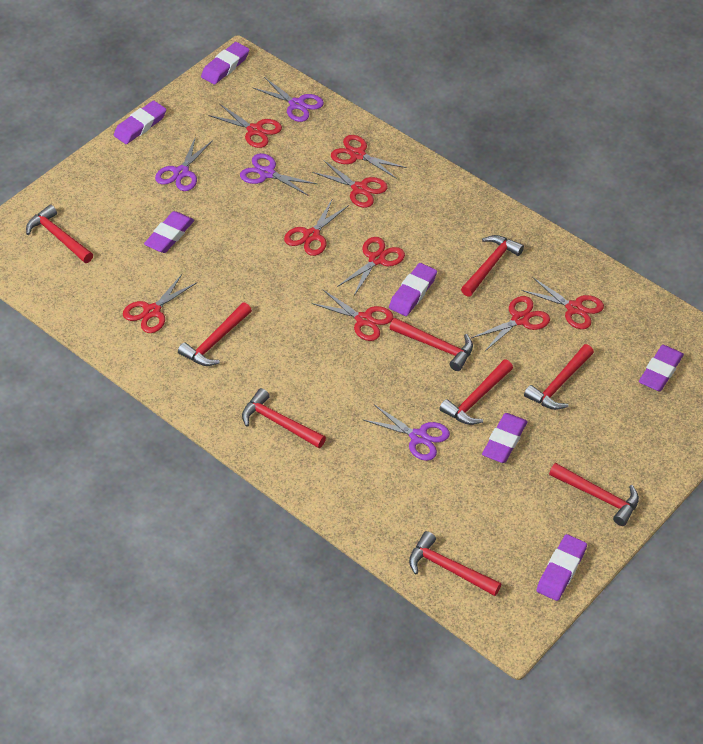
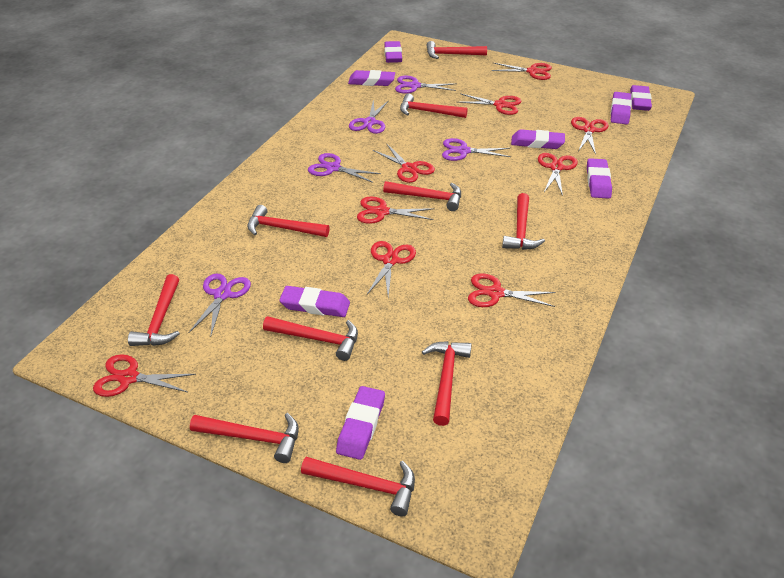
purple eraser: 7 -> 8
purple scissors: 4 -> 5
red hammer: 9 -> 10

